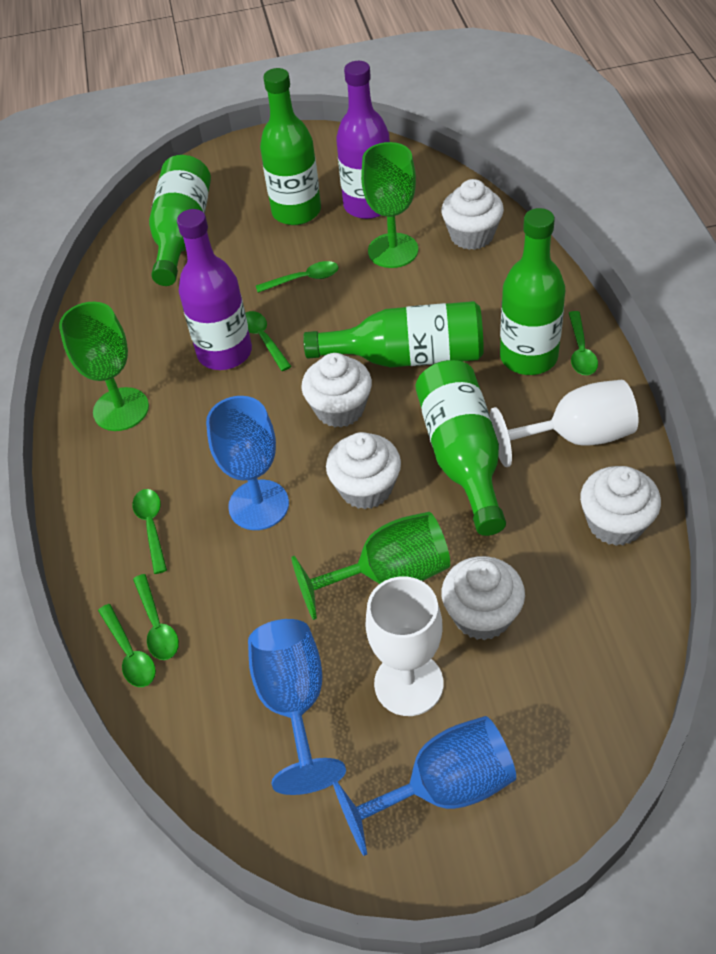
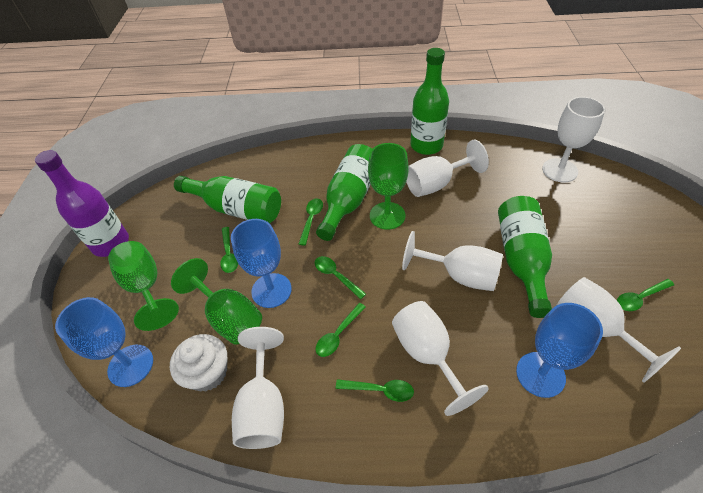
green bottle: 5 -> 4
purple bottle: 2 -> 1
white cupcake: 5 -> 1
white goblet: 2 -> 6

